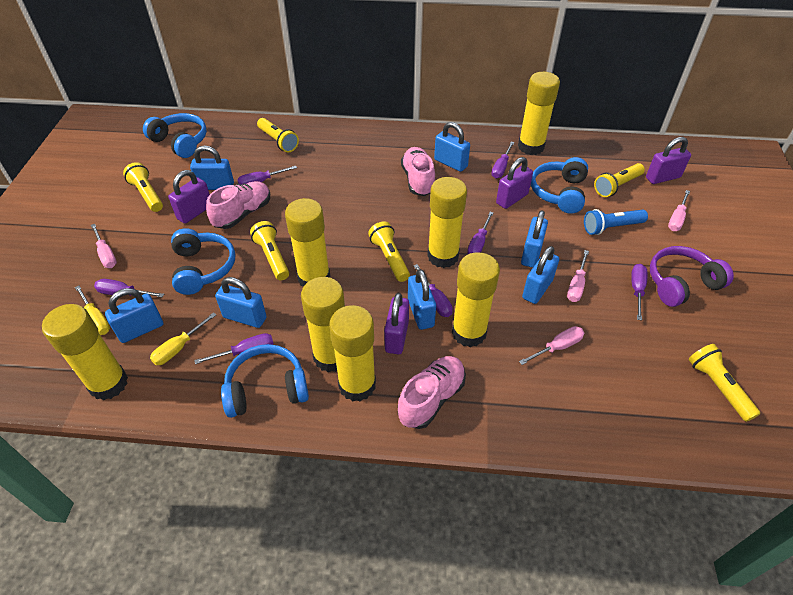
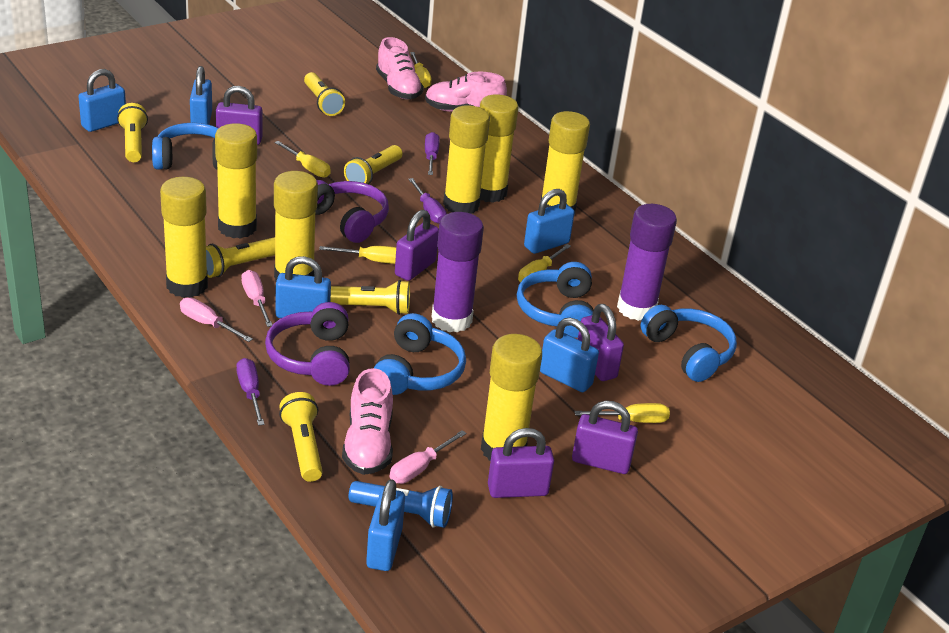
blue padlock: 7 -> 6
pink screwdriver: 4 -> 3
purple glue stick: 0 -> 2
purple headphones: 1 -> 2
purple padlock: 4 -> 5
purple screwdriver: 7 -> 3
yellow screwdriver: 2 -> 5

